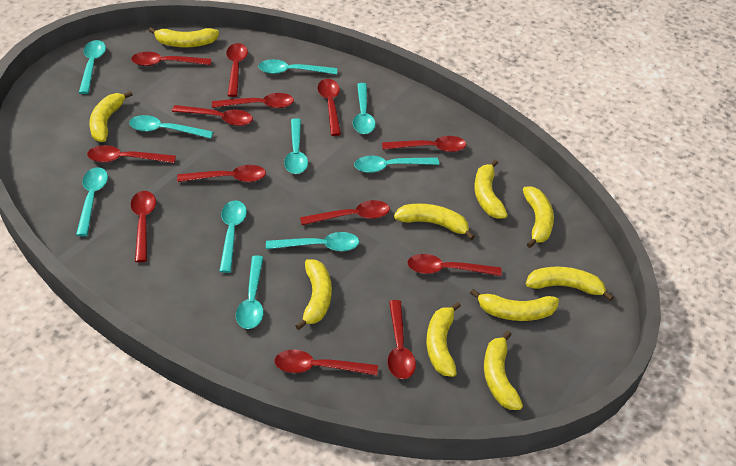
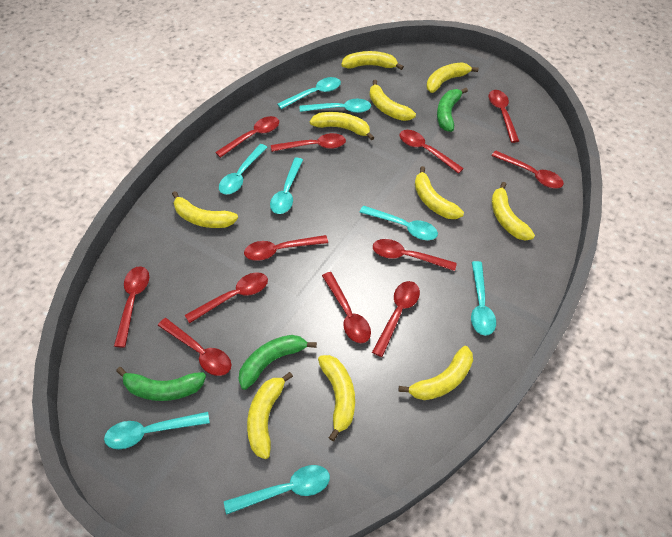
green banana: 0 -> 3
red spoon: 13 -> 12
turquoise spoon: 10 -> 8

